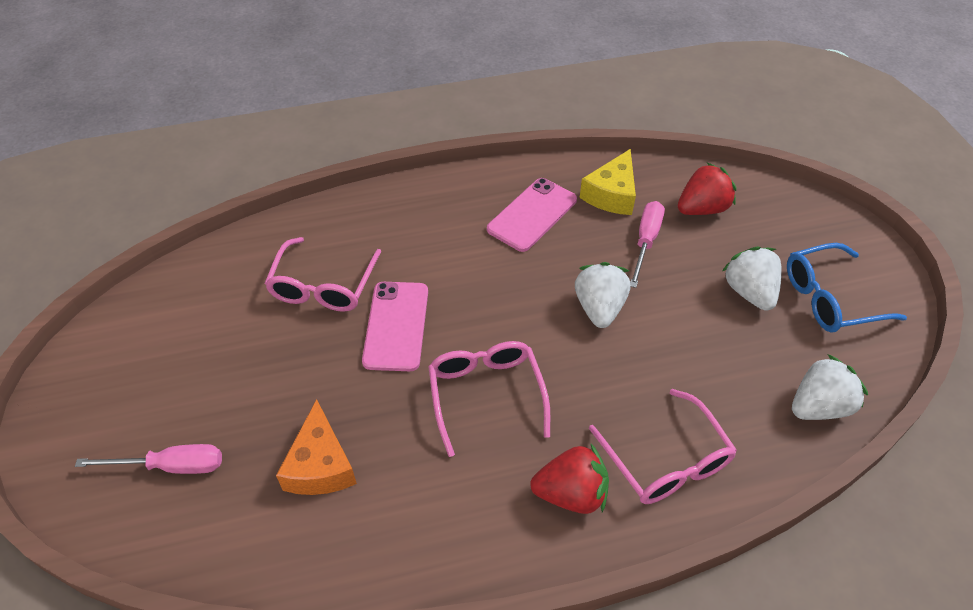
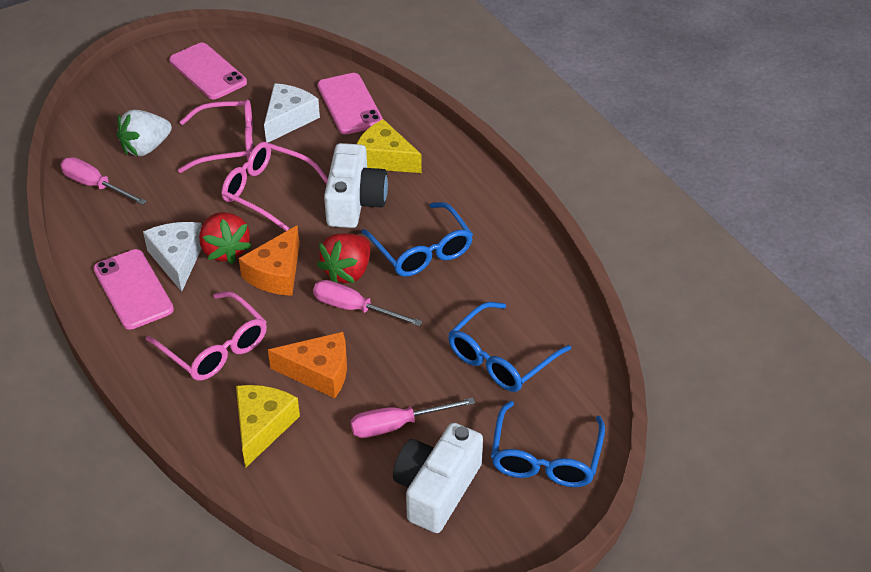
blue glasses: 1 -> 3
orange cheese: 1 -> 2
pink phone: 2 -> 3
pink screwdriver: 2 -> 3
white camera: 0 -> 2
white cheese: 0 -> 2
white strawberry: 3 -> 1
yellow cheese: 1 -> 2

